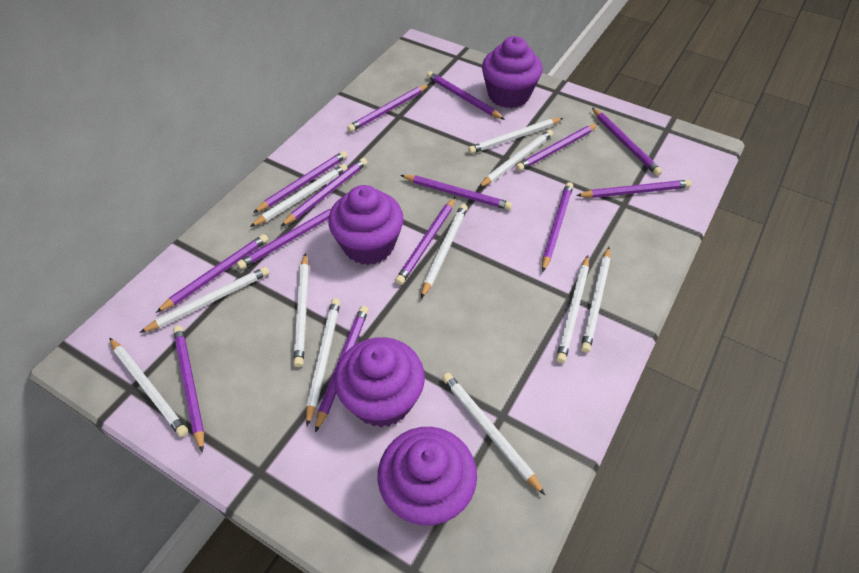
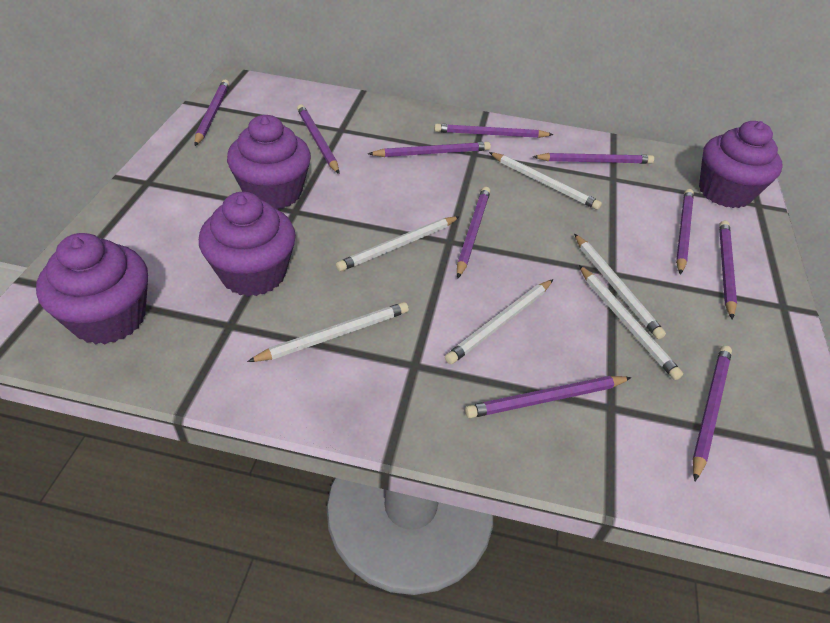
purple pencil: 14 -> 10
white pencil: 11 -> 6

